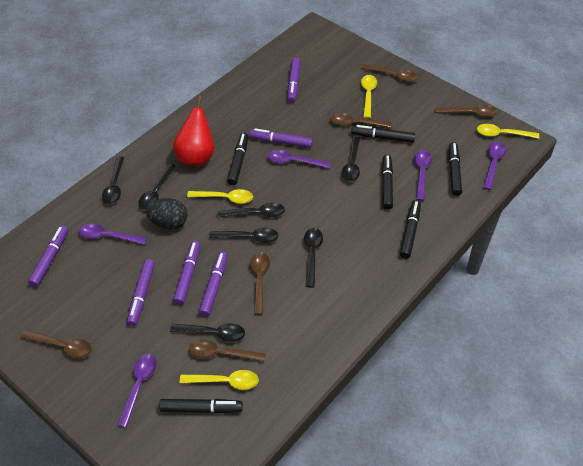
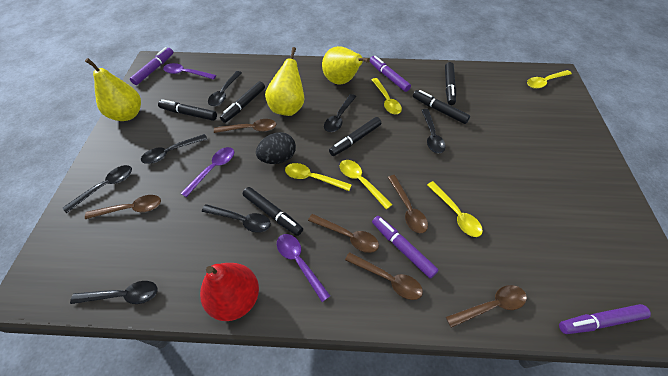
purple marker: 6 -> 4
purple spoon: 5 -> 3
yellow pear: 0 -> 3
yellow spoon: 4 -> 5

